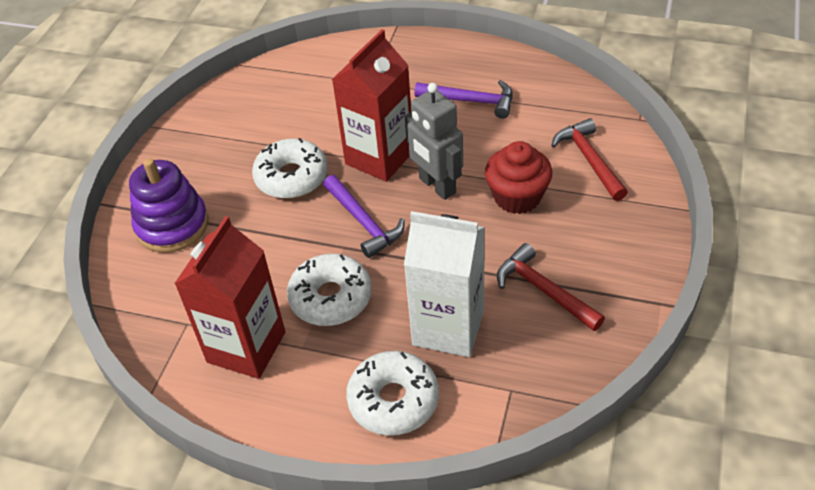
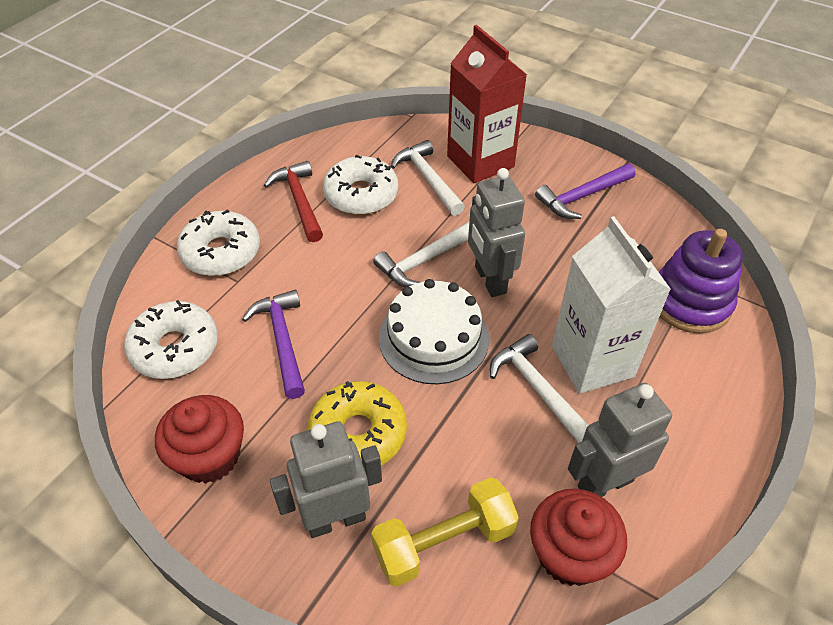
grey robot: 1 -> 3
red carton: 2 -> 1
red cupcake: 1 -> 2
red hammer: 2 -> 1
white cake: 0 -> 1
white hammer: 0 -> 3
yellow donut: 0 -> 1
yellow dumbbell: 0 -> 1

